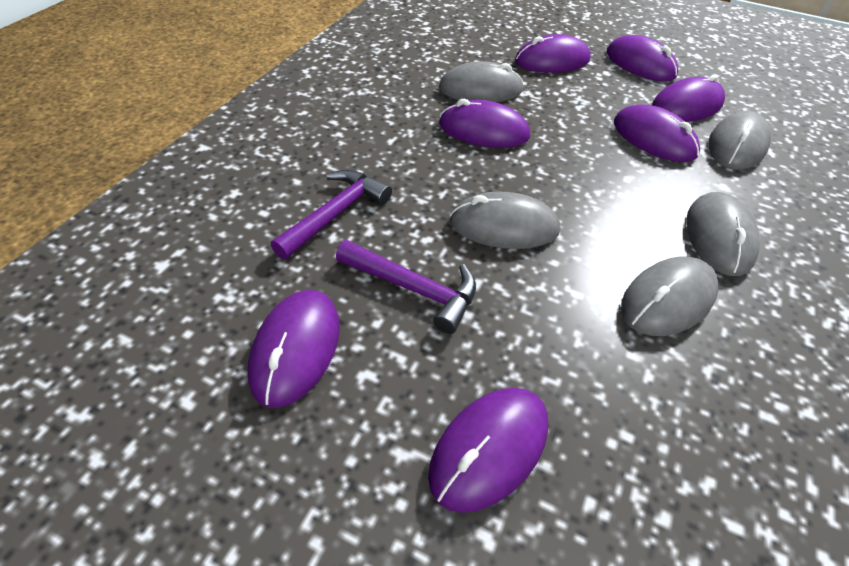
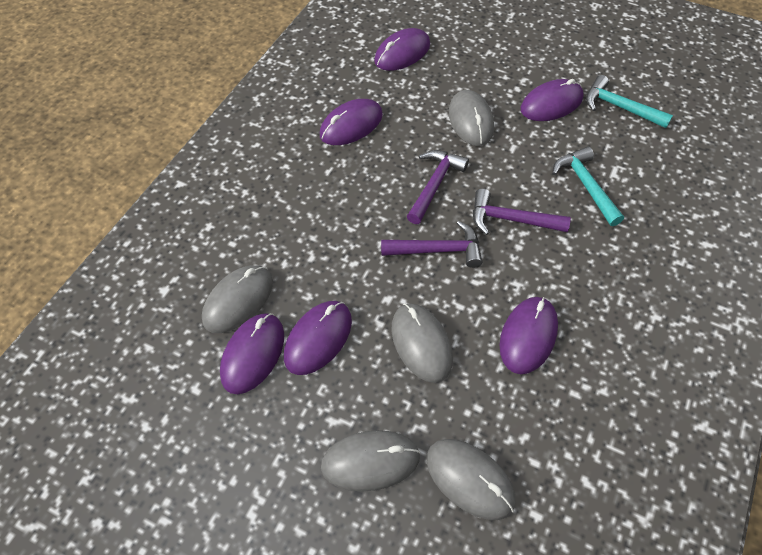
purple hammer: 2 -> 3
purple mouse: 7 -> 6
turquoise hammer: 0 -> 2

